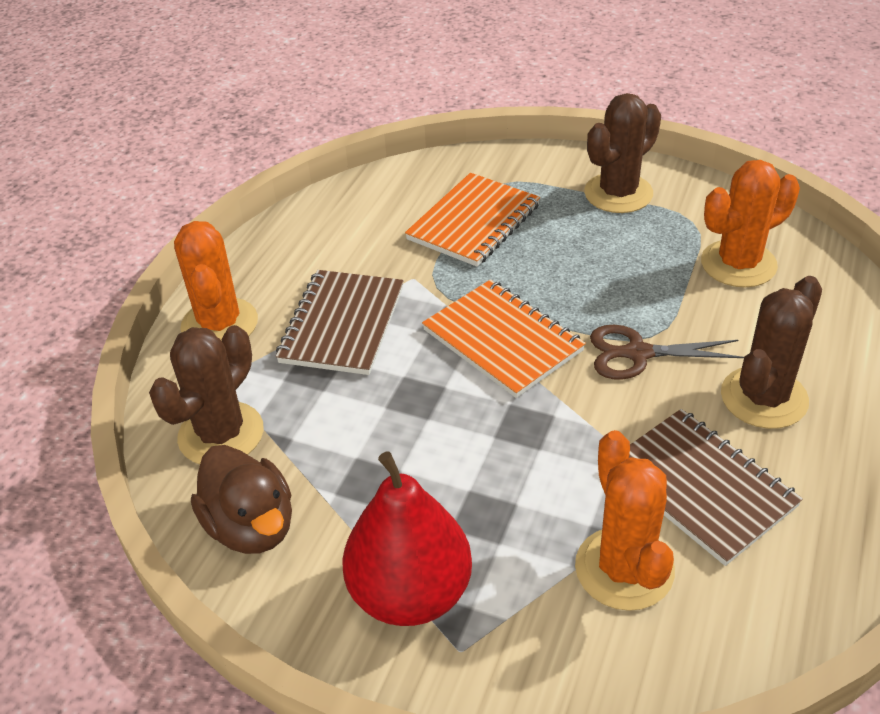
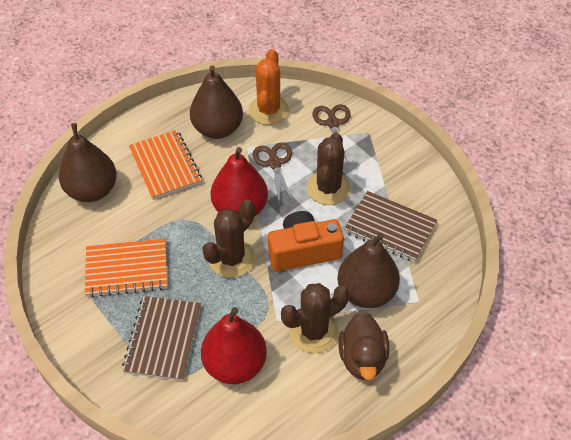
brown pear: 0 -> 3
brown scissors: 1 -> 2
orange cactus: 3 -> 1
orange camera: 0 -> 1
red pear: 1 -> 2

